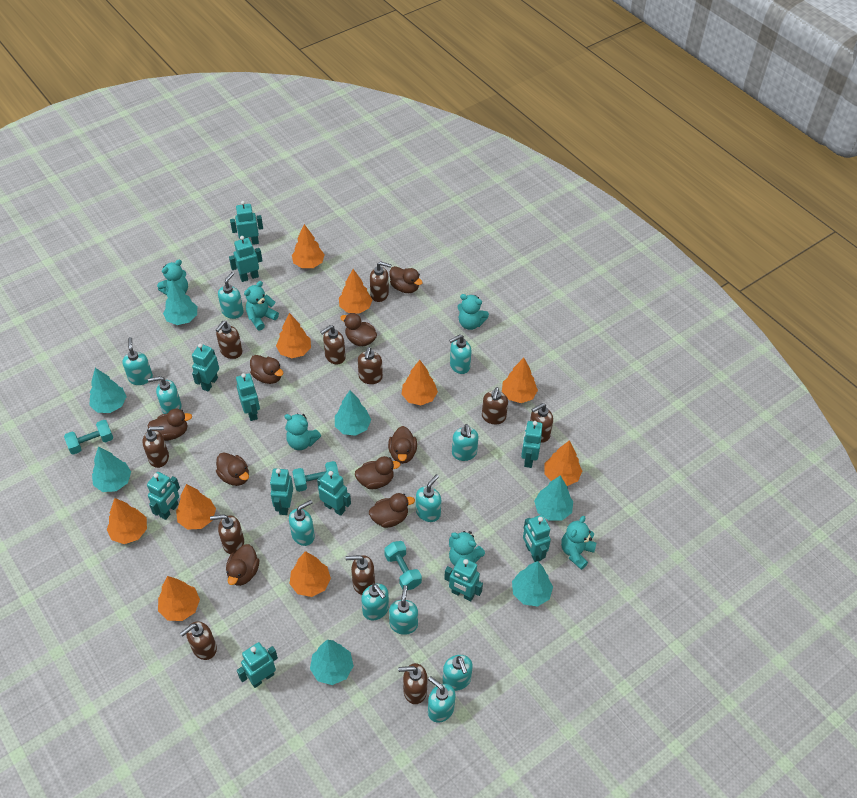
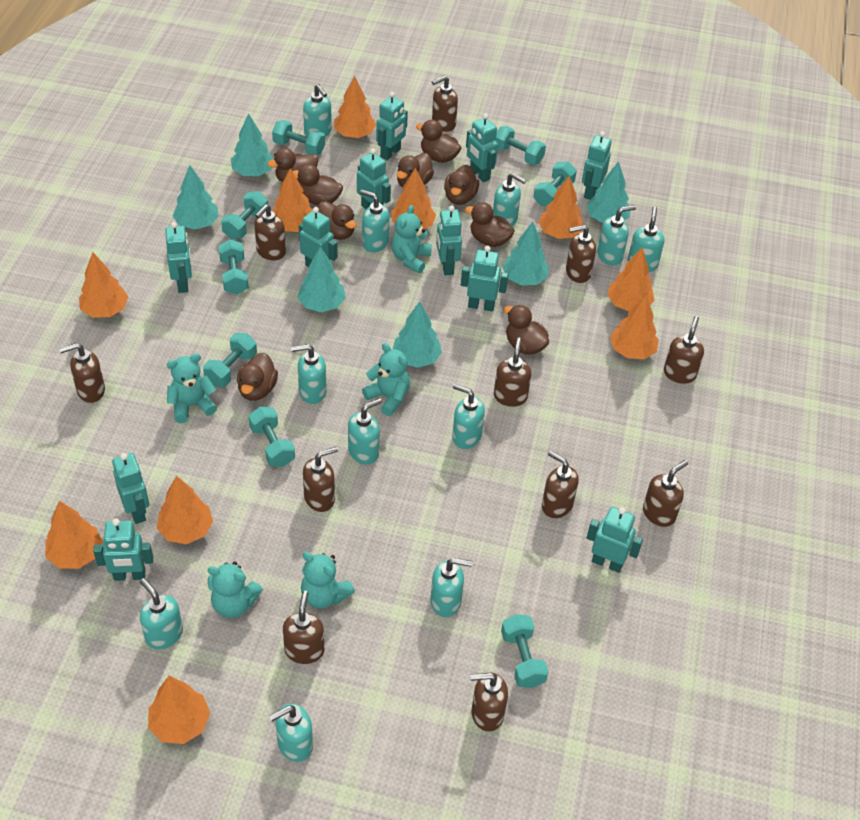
turquoise dumbbell: 3 -> 8
turquoise teddy bear: 6 -> 5
turquoise tree: 7 -> 6

